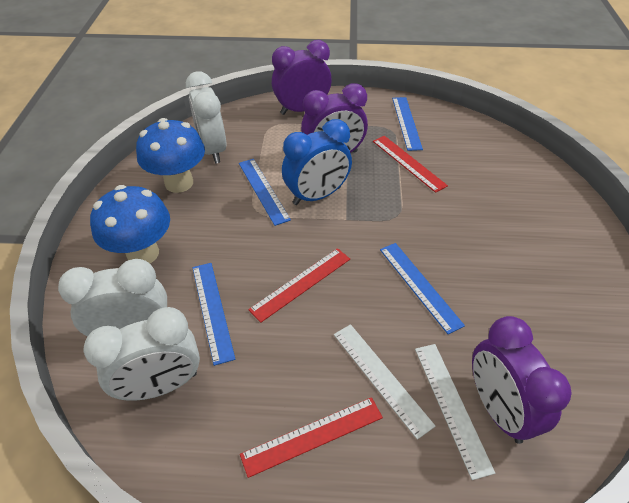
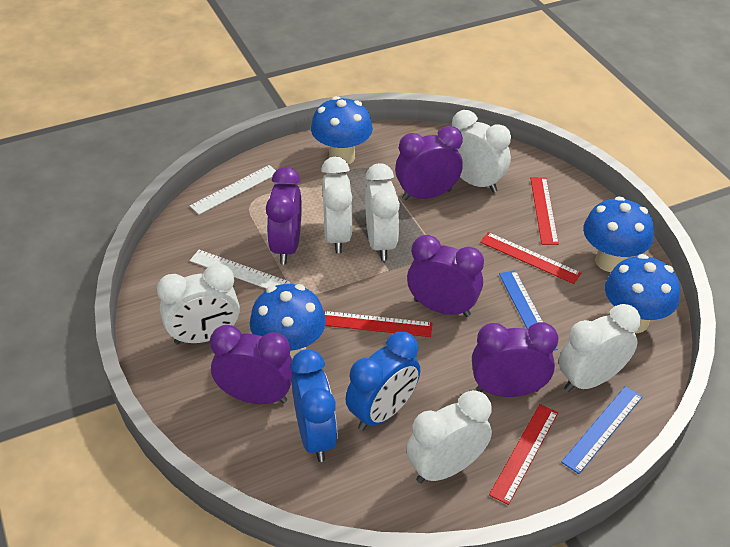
blue clock: 1 -> 2
blue mushroom: 2 -> 4
blue ruler: 4 -> 2
purple clock: 3 -> 5
red ruler: 3 -> 4
white clock: 3 -> 6

